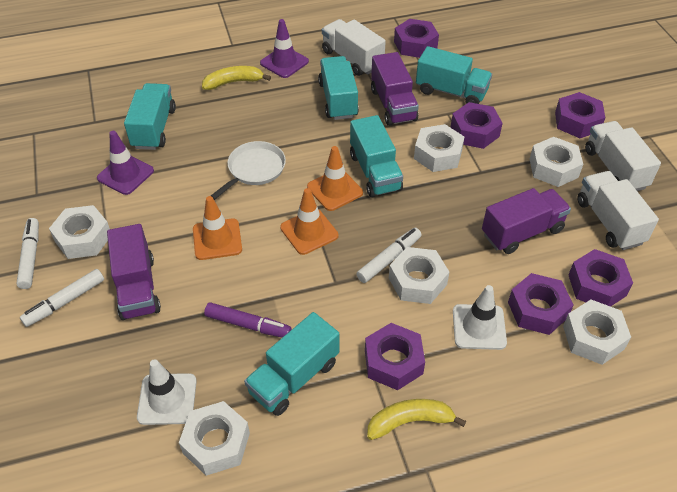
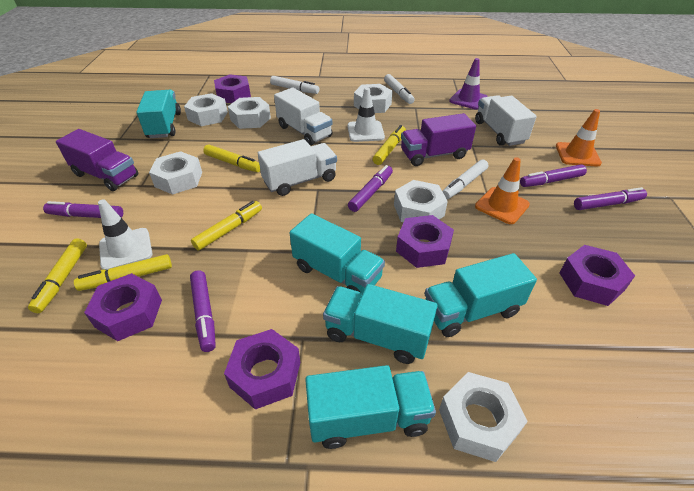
orange traffic cone: 3 -> 2
purple marker: 1 -> 5
purple nut: 6 -> 5
purple traffic cone: 2 -> 1
purple truck: 3 -> 2
white pan: 1 -> 0
yellow banana: 2 -> 0
yellow marker: 0 -> 5

